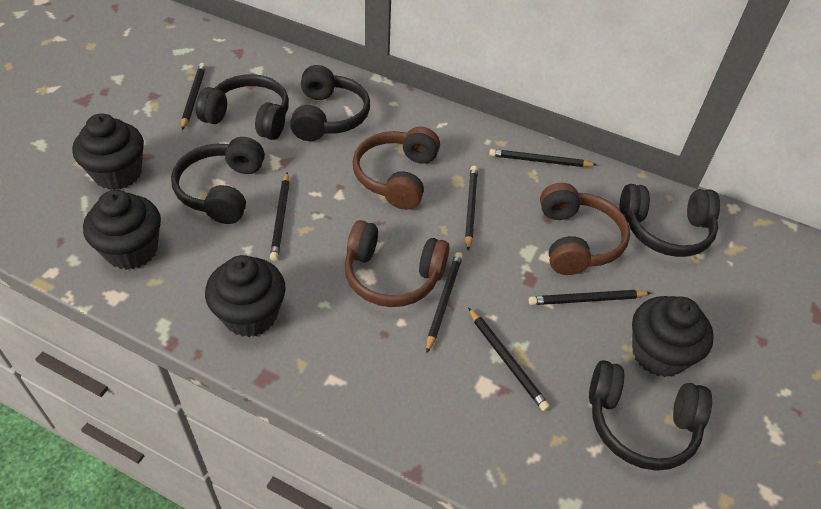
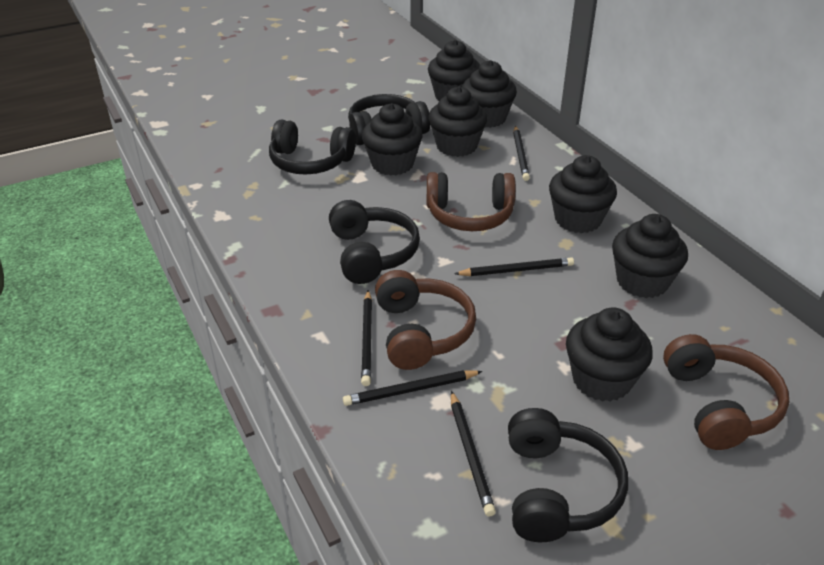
black cupcake: 4 -> 7
black headphones: 5 -> 4
black pencil: 7 -> 5

